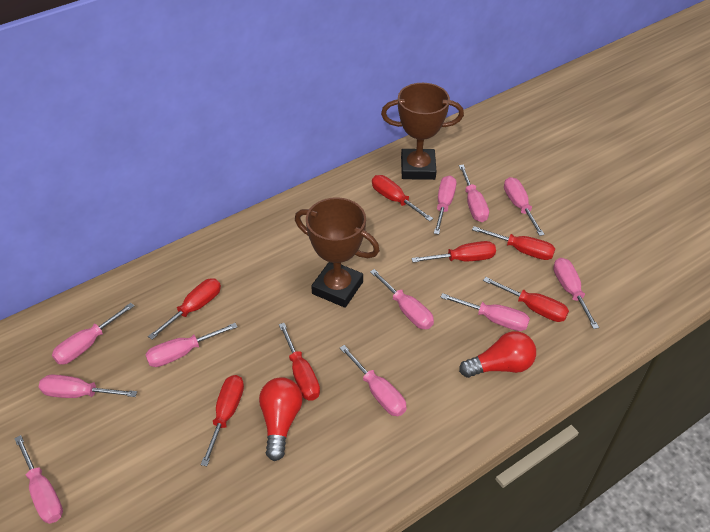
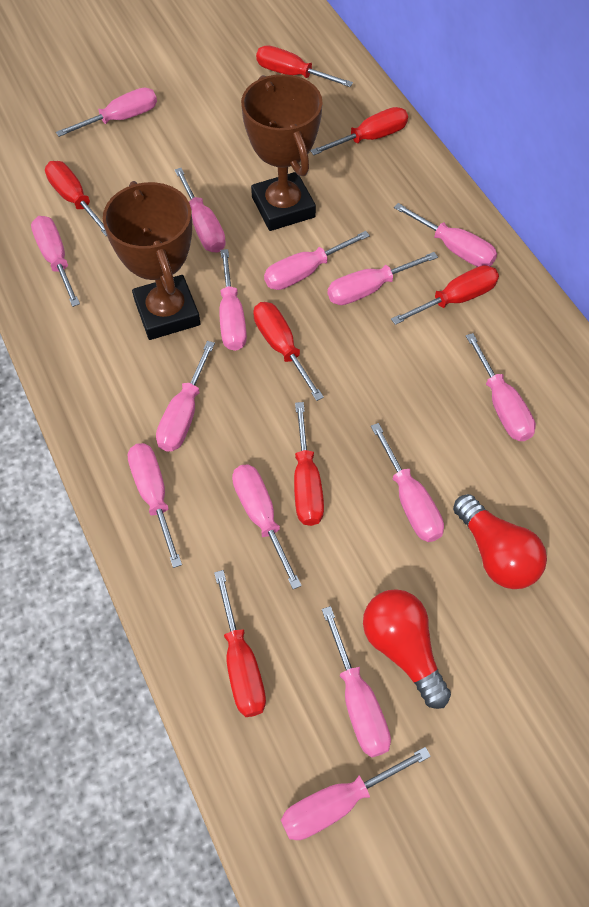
pink screwdriver: 11 -> 14

